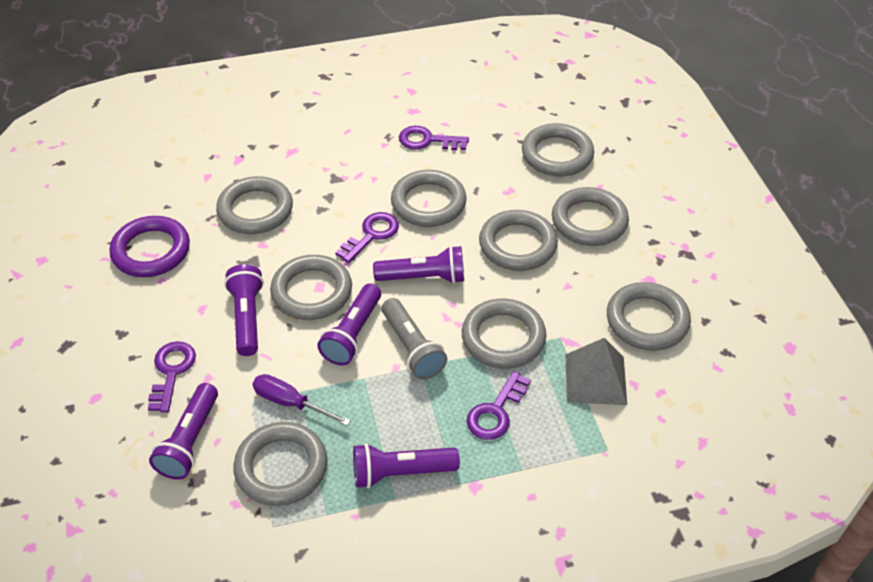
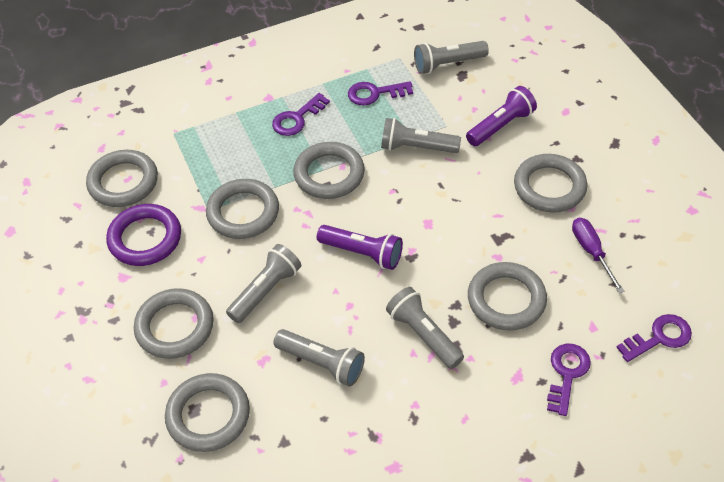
grey flashlight: 1 -> 5
grey pyramid: 1 -> 0
grey ring: 9 -> 7
purple flashlight: 5 -> 2

